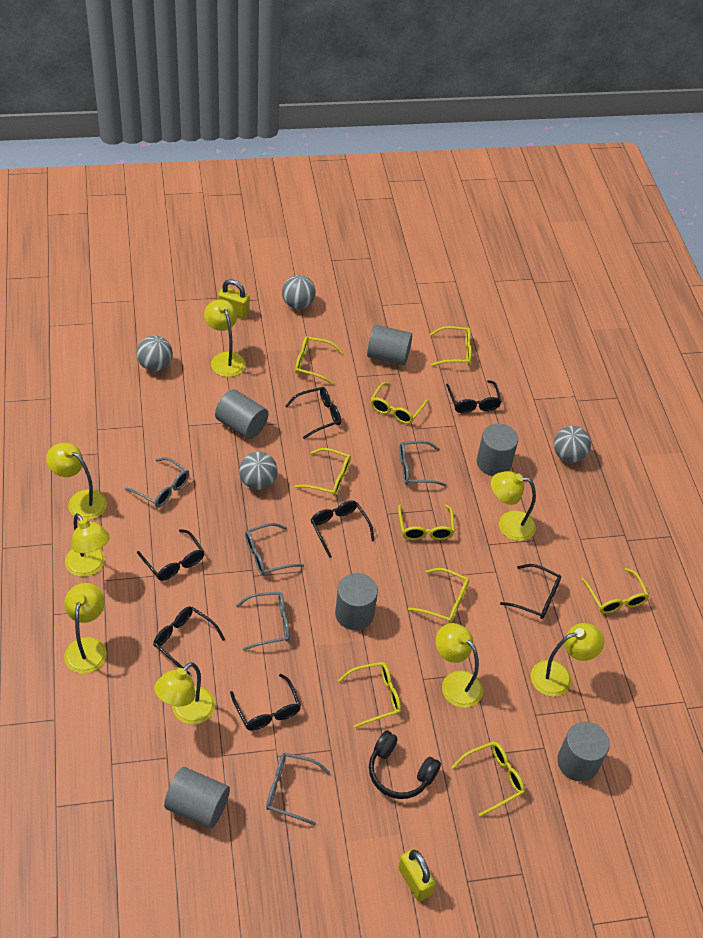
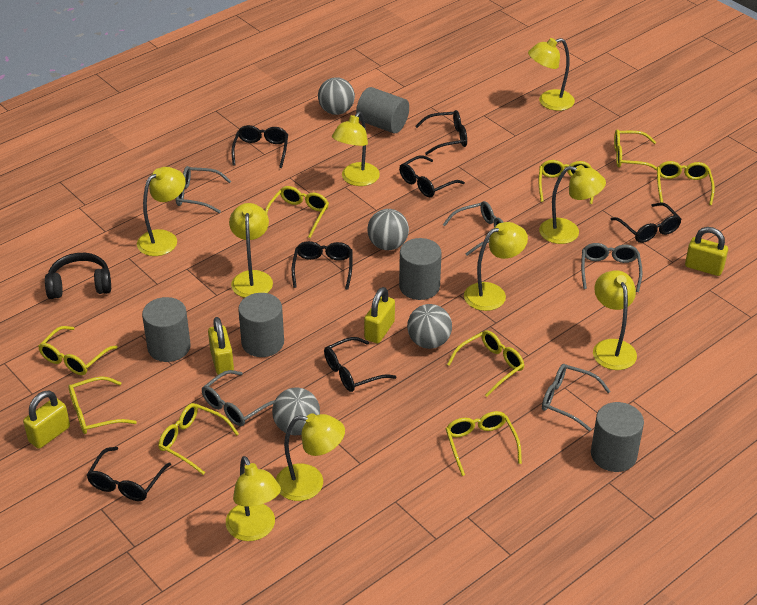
grey cylinder: 6 -> 5
yellow lamp: 8 -> 9
yellow padlock: 2 -> 4

